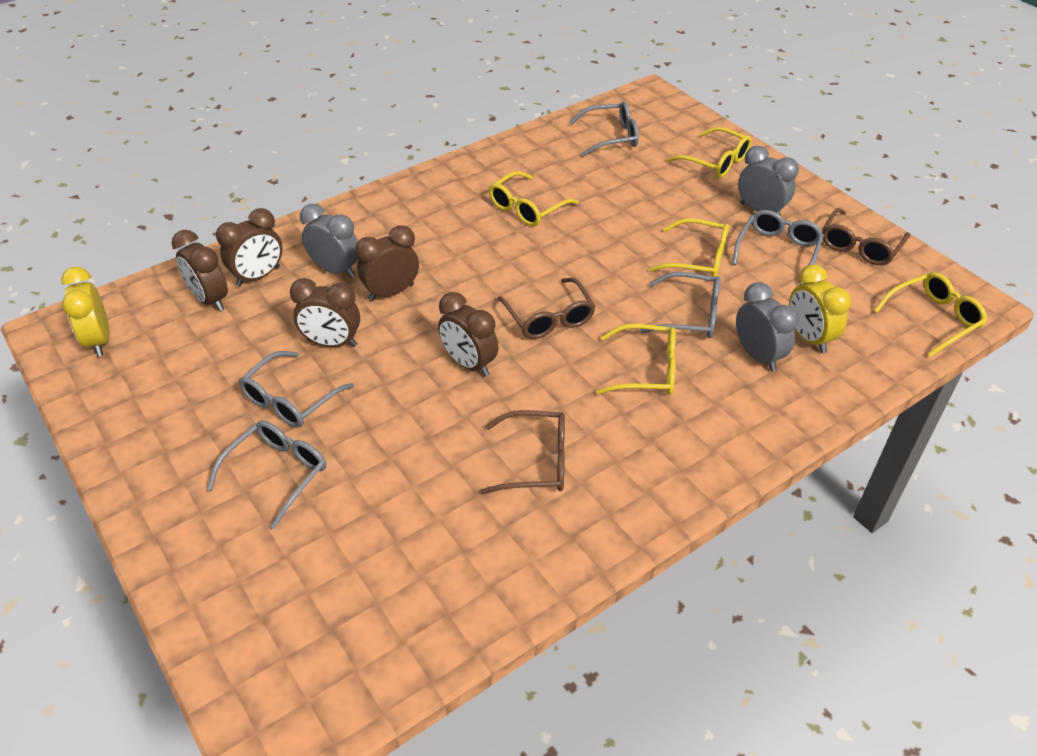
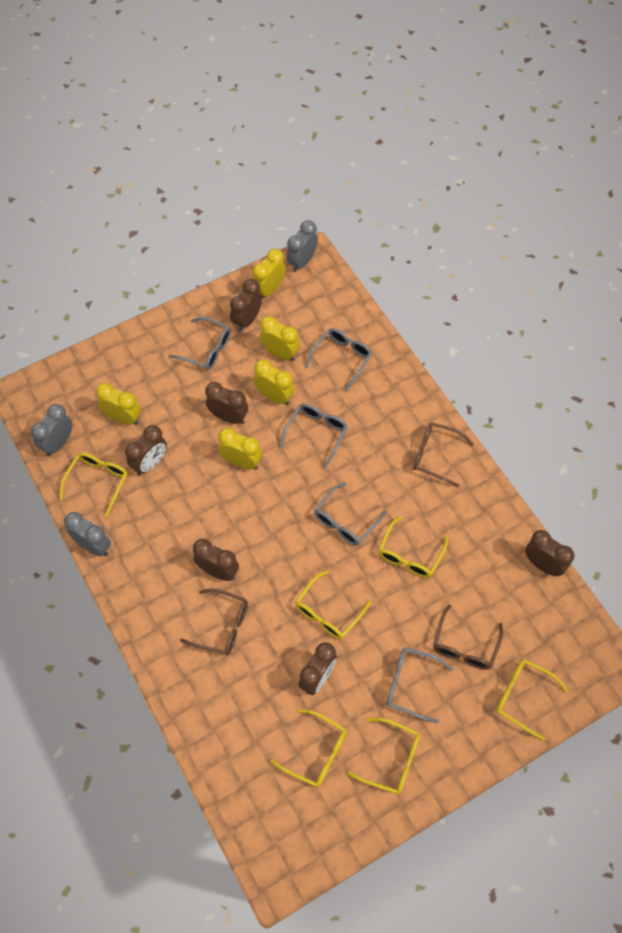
brown clock: 5 -> 6
yellow clock: 2 -> 5
yellow glasses: 5 -> 6

